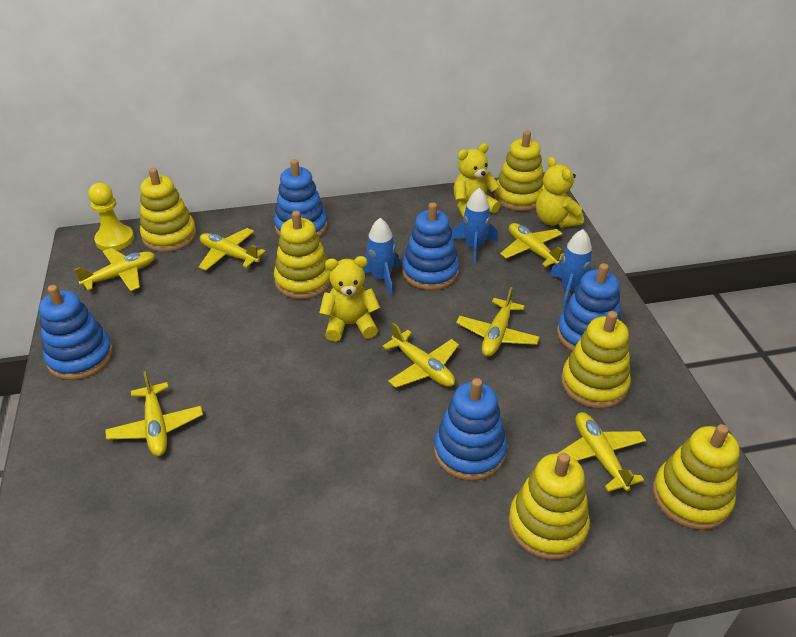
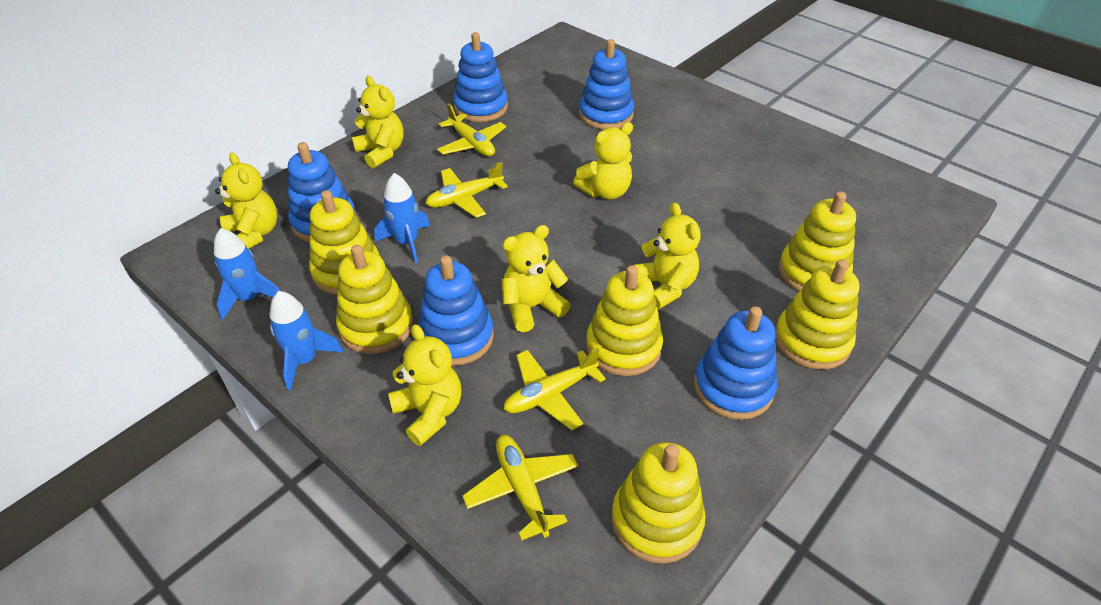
yellow pawn: 1 -> 0
yellow plane: 7 -> 4
yellow teddy bear: 3 -> 6

